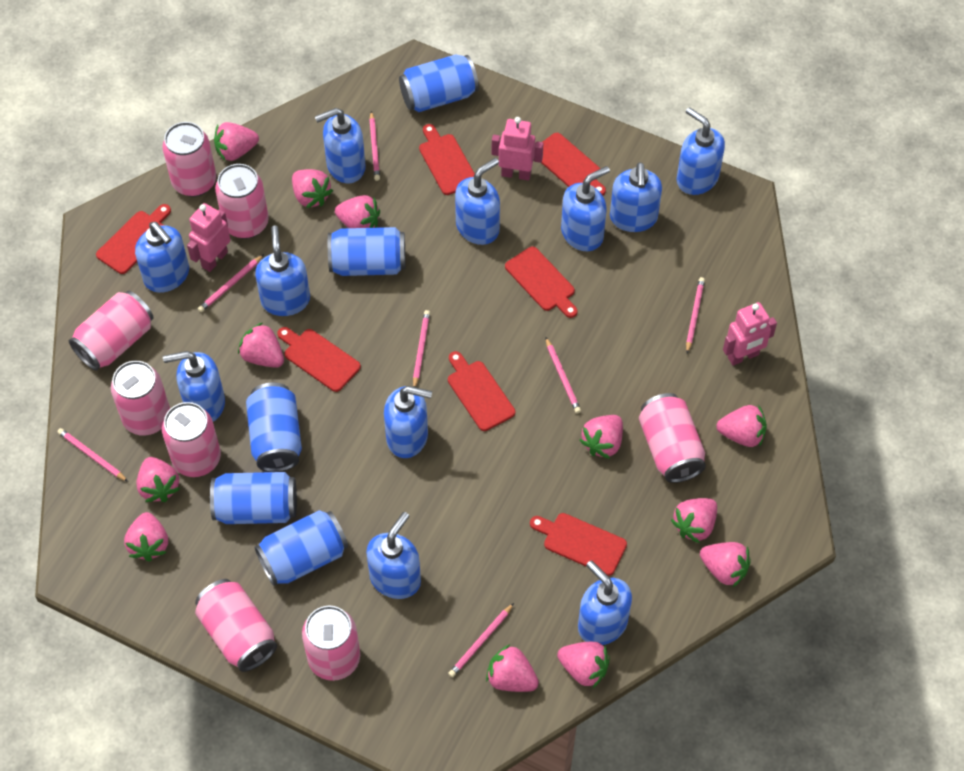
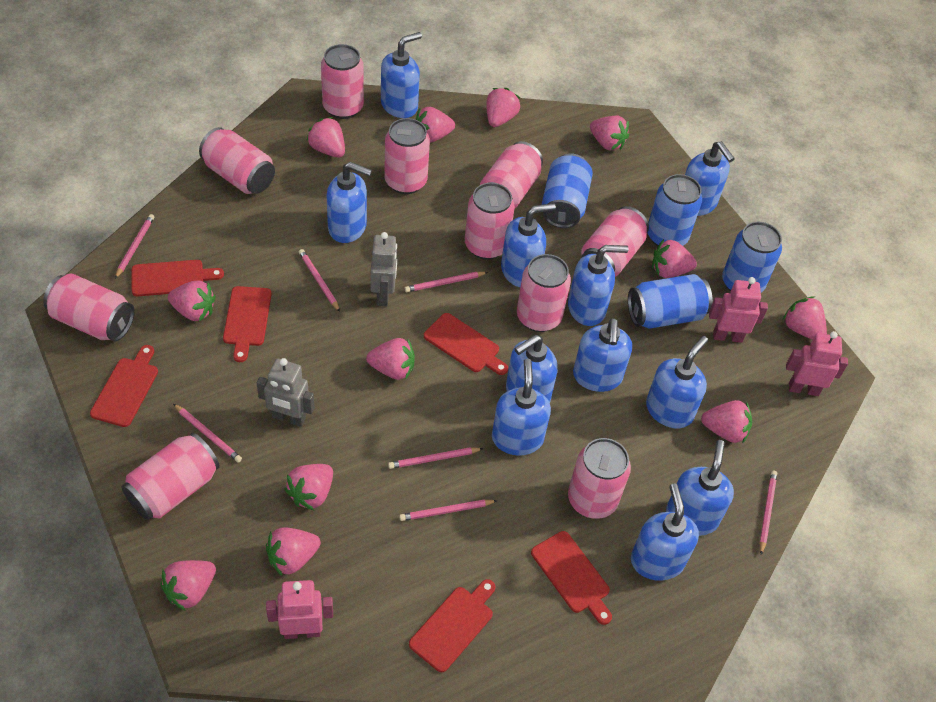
blue can: 5 -> 4
grey robot: 0 -> 2
pink can: 8 -> 10
red cutting board: 7 -> 6

